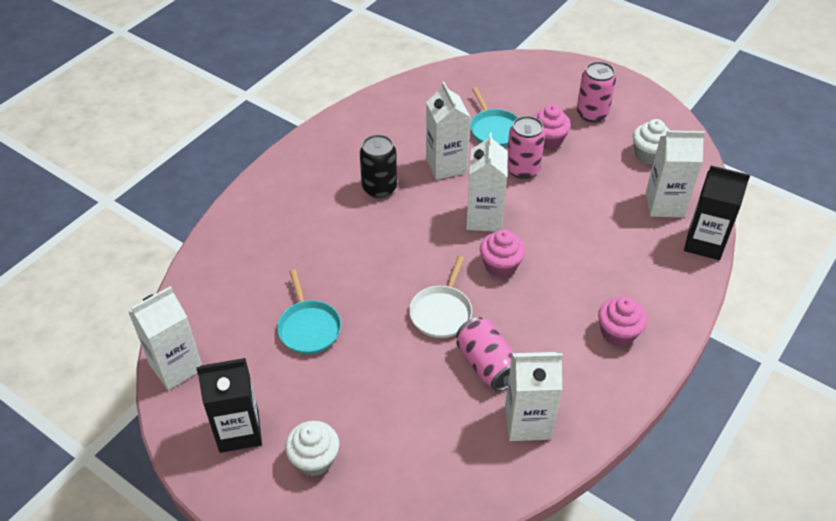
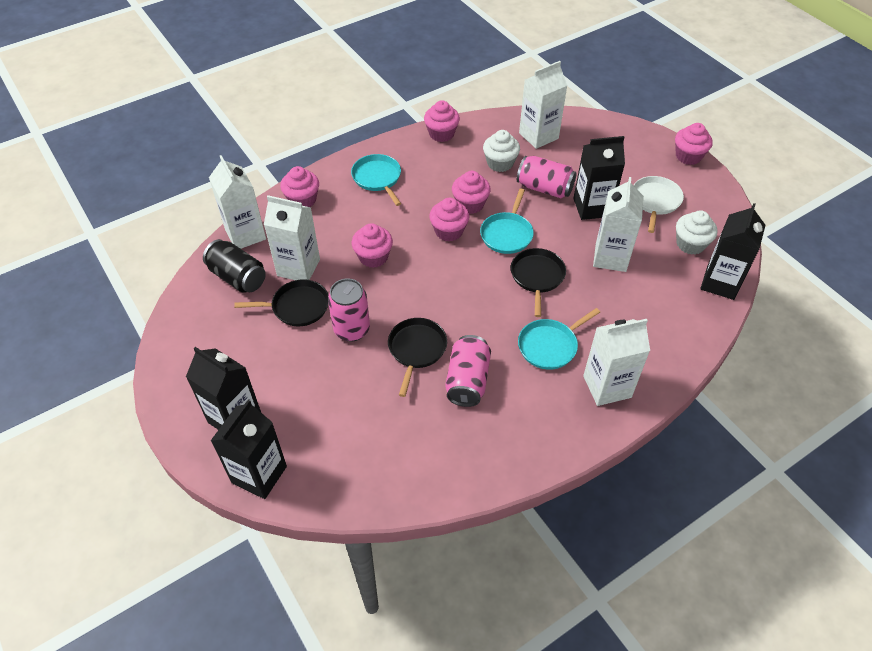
black carton: 2 -> 4
black pan: 0 -> 3
pink cupcake: 3 -> 6
turquoise pan: 2 -> 3

